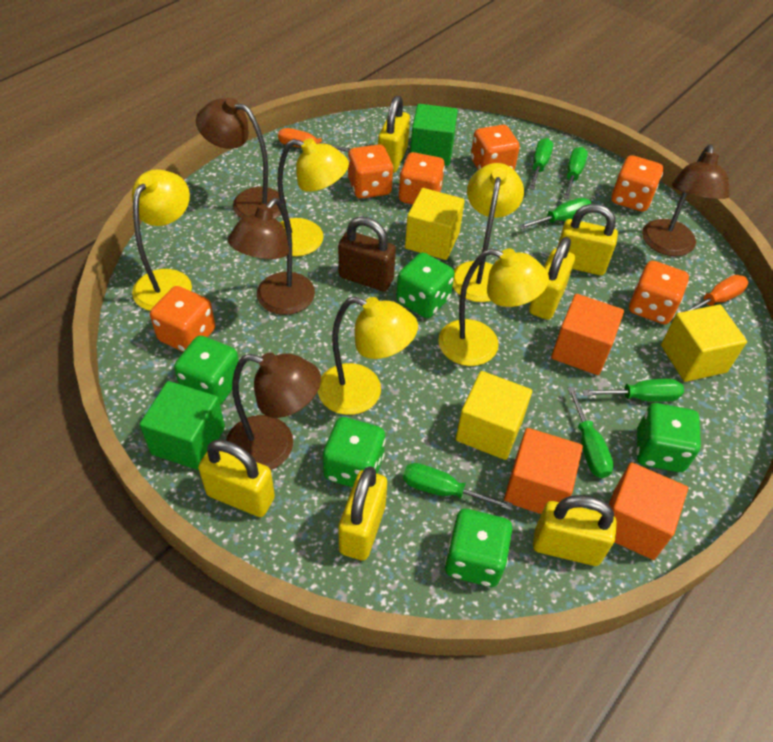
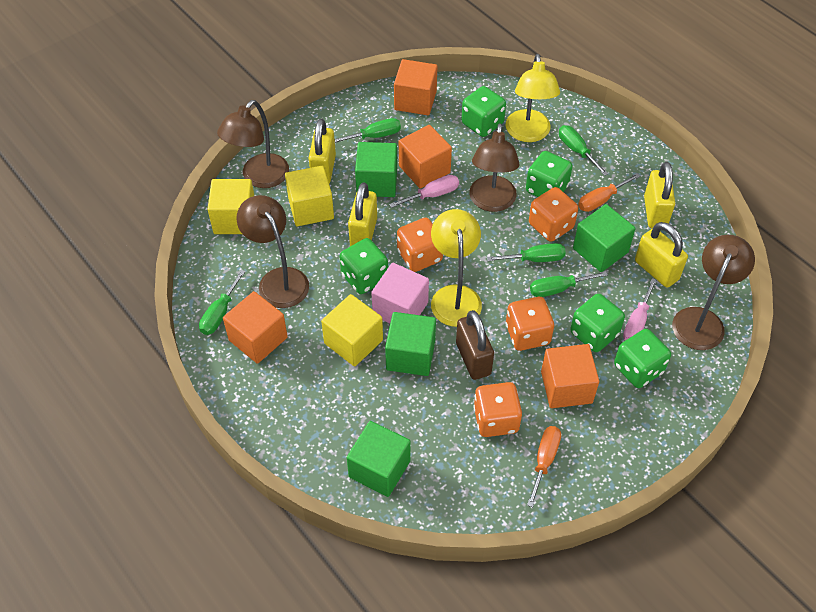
green cube: 2 -> 4
green screwdriver: 6 -> 5
orange cube: 3 -> 4
orange dice: 6 -> 4
pink cube: 0 -> 1
pink screwdriver: 0 -> 2
yellow lamp: 5 -> 2
yellow padlock: 6 -> 4

